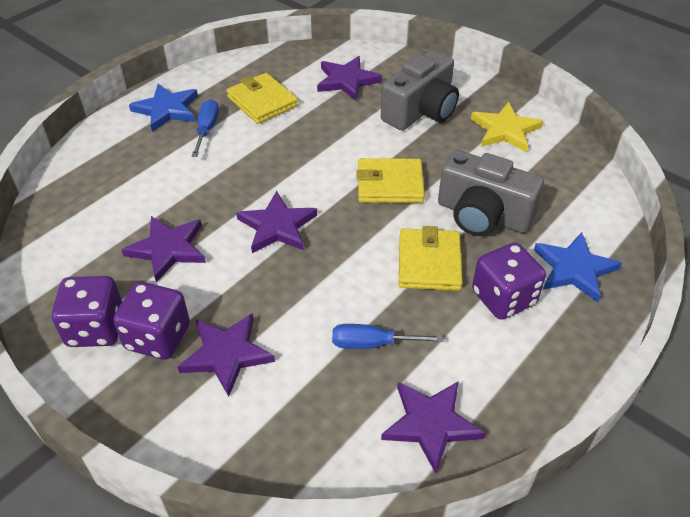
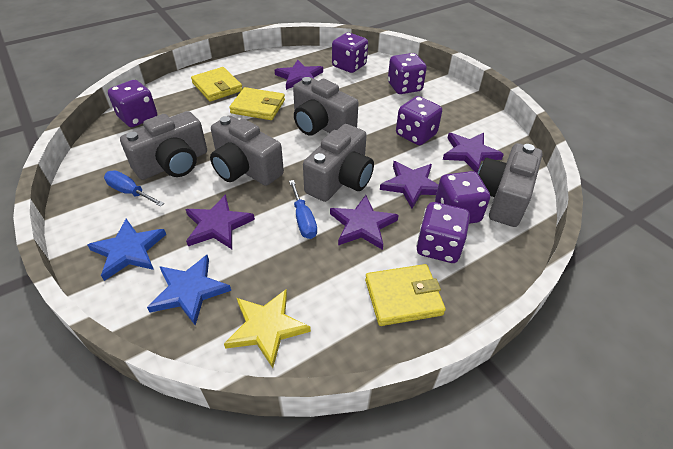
grey camera: 2 -> 5
purple dice: 3 -> 6

